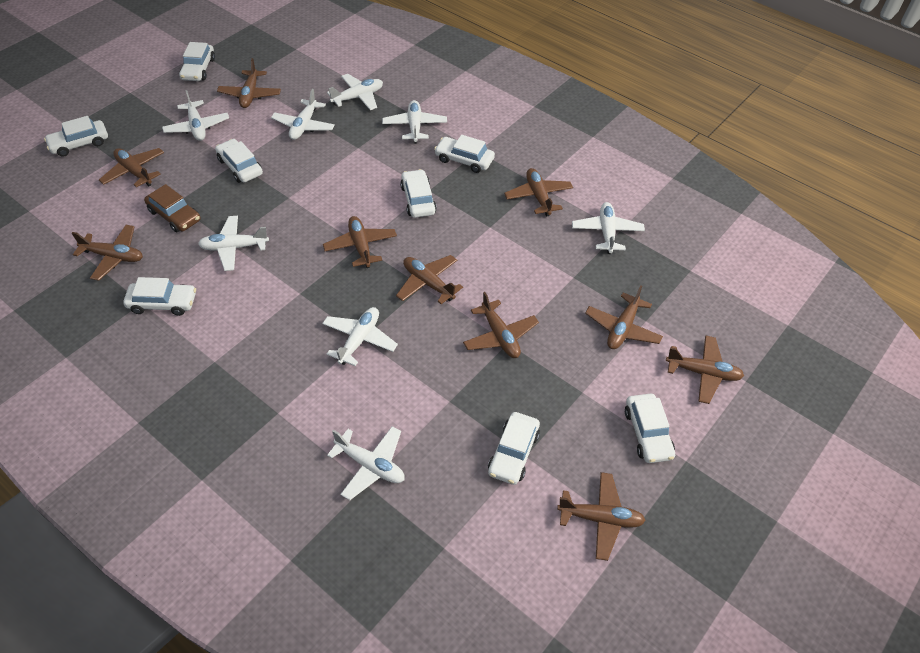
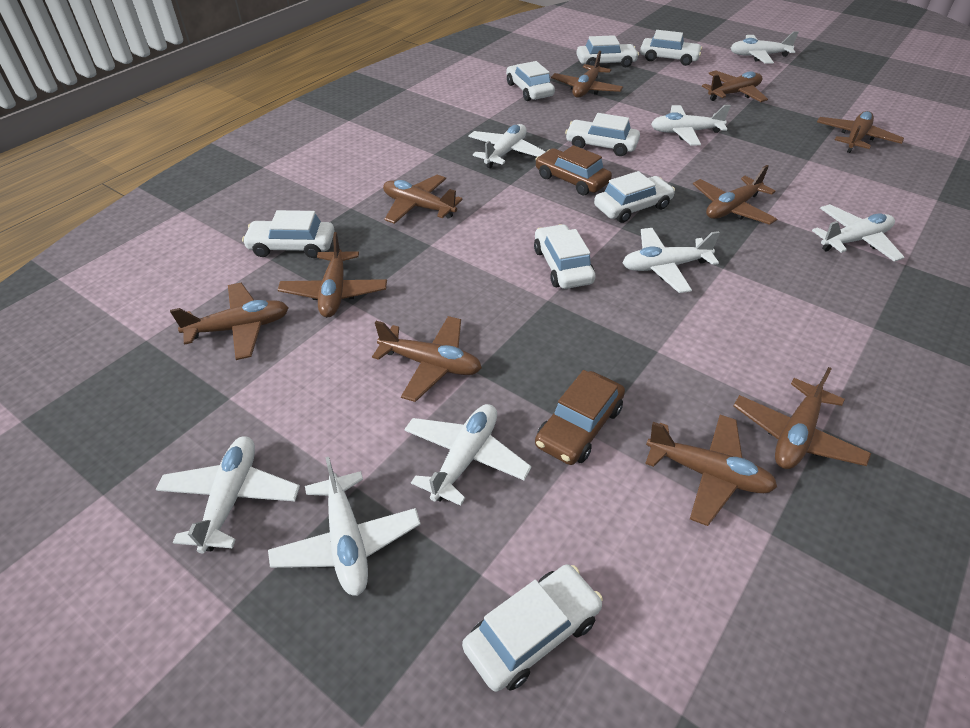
brown car: 1 -> 2

